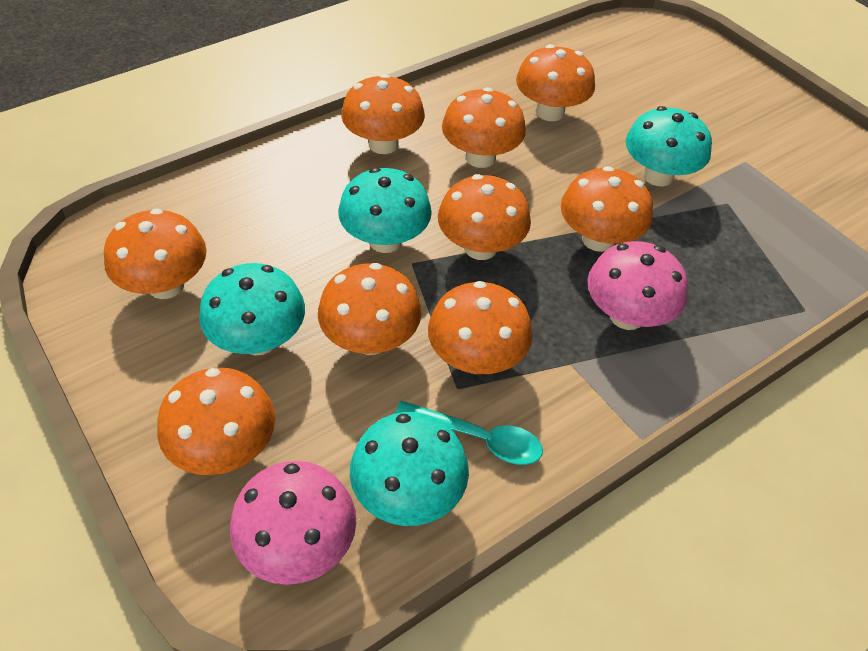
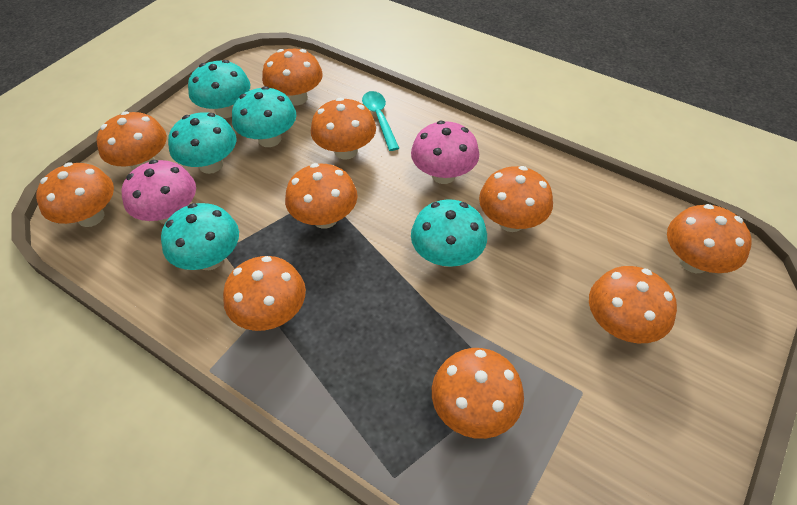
orange mushroom: 9 -> 10
turquoise mushroom: 4 -> 5

